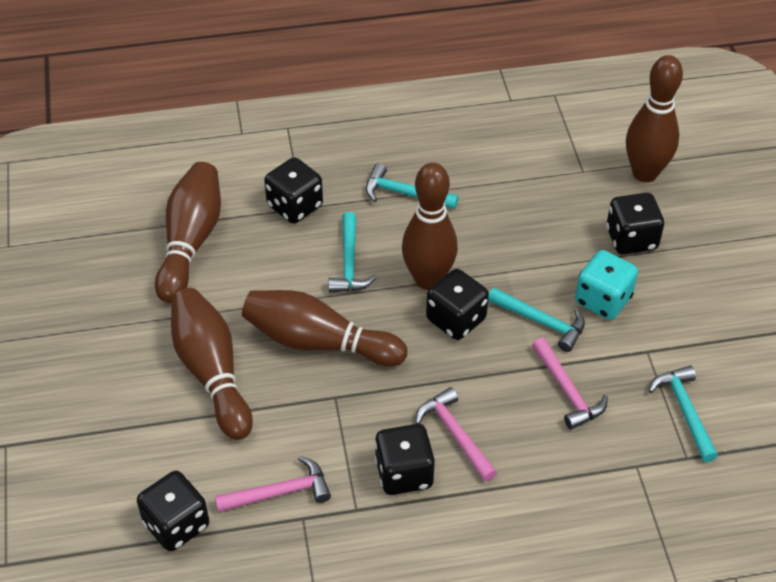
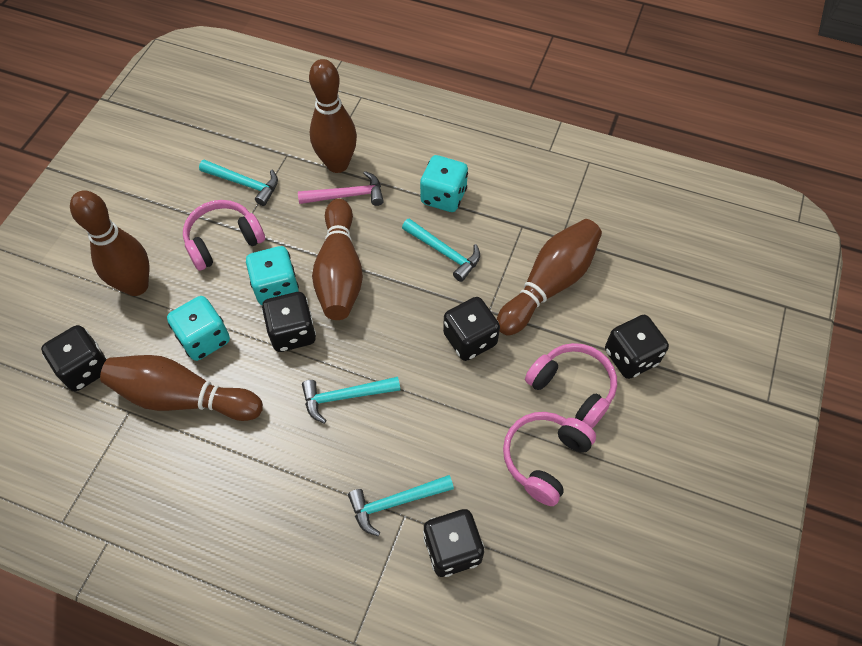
pink hammer: 3 -> 1
pink headphones: 0 -> 3
turquoise dice: 1 -> 3

